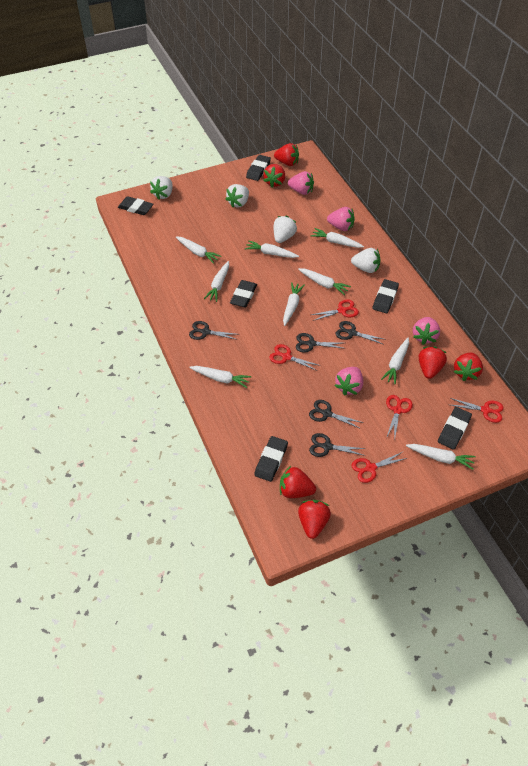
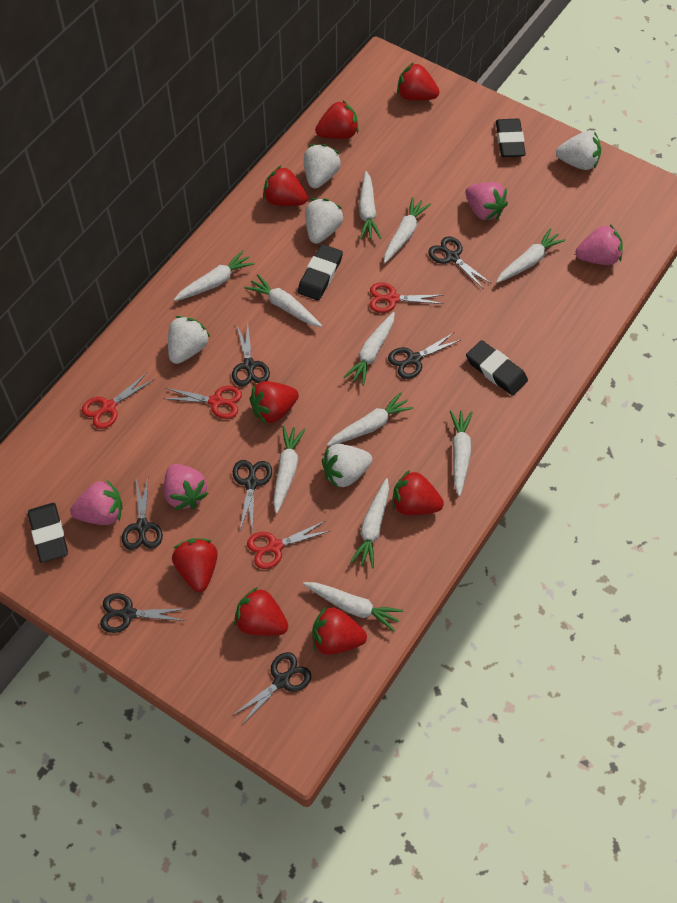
black eraser: 6 -> 4
black scissors: 5 -> 7
red scissors: 5 -> 4
red strawberry: 6 -> 8
white carrot: 9 -> 11
white strawberry: 4 -> 5

